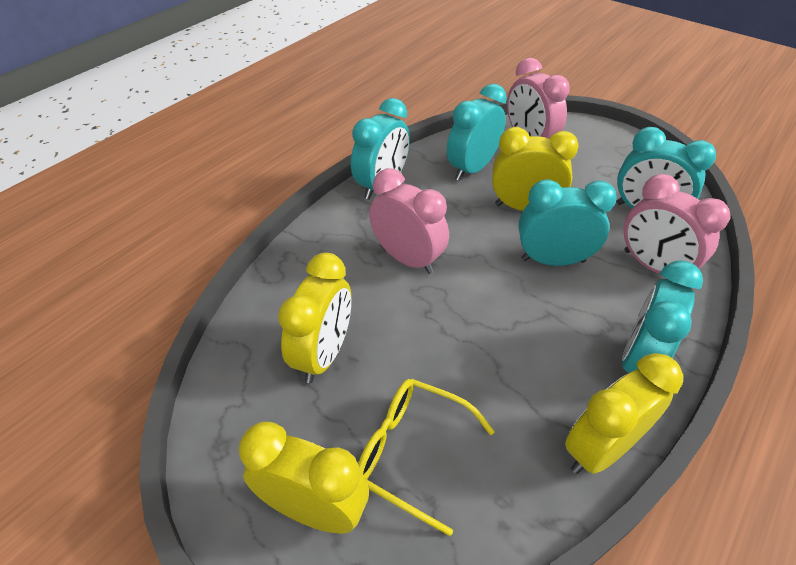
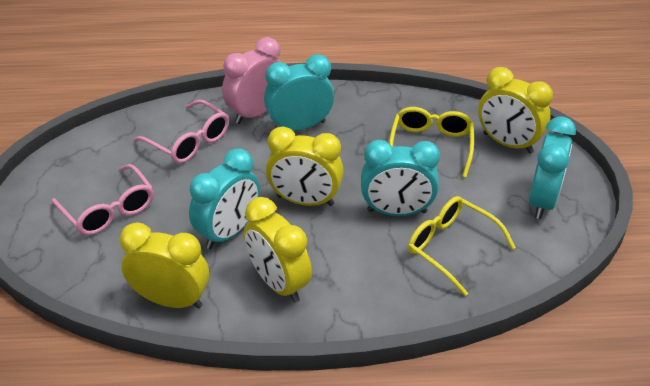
pink clock: 3 -> 1
pink glasses: 0 -> 2
turquoise clock: 5 -> 4
yellow glasses: 1 -> 2

